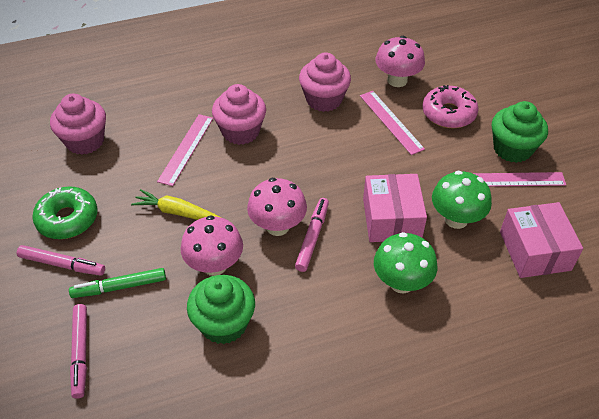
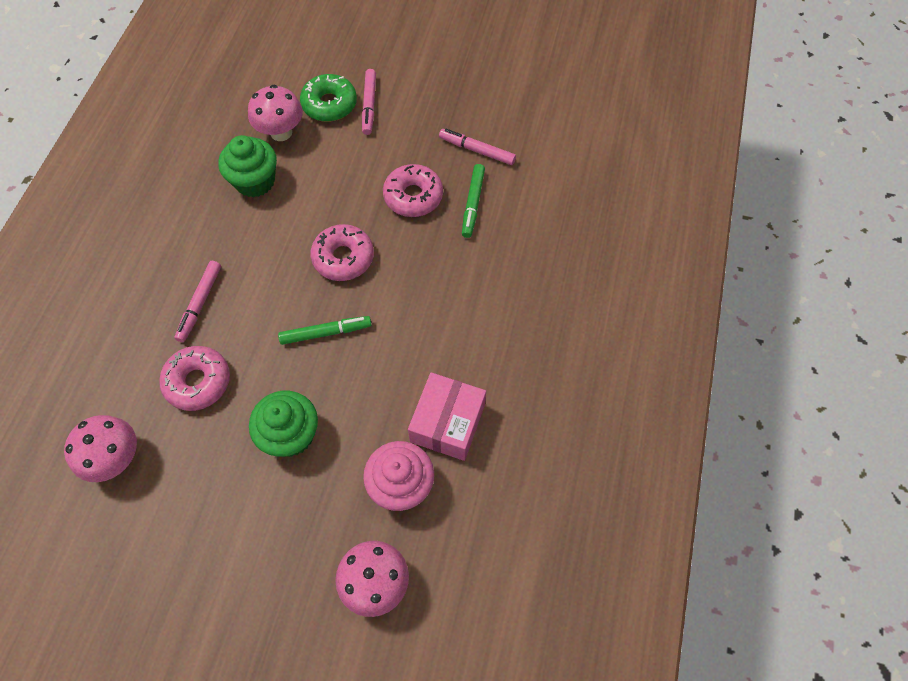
green marker: 1 -> 2
green mushroom: 2 -> 0
pink box: 2 -> 1
pink cupcake: 3 -> 1
pink donut: 1 -> 3
pink ruler: 3 -> 0
yellow carrot: 1 -> 0

